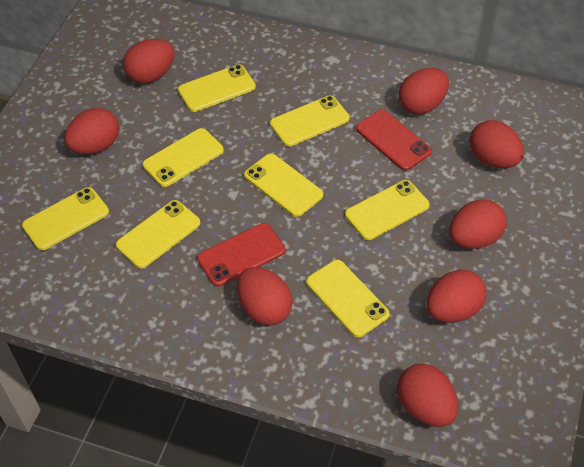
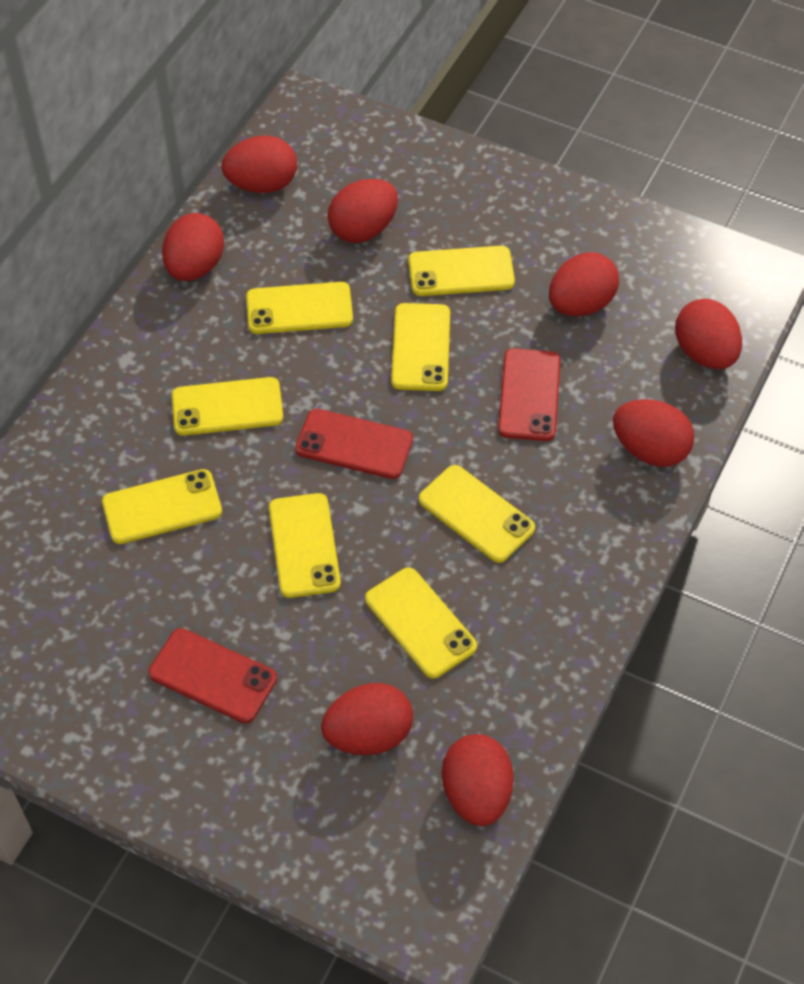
red phone: 2 -> 3

